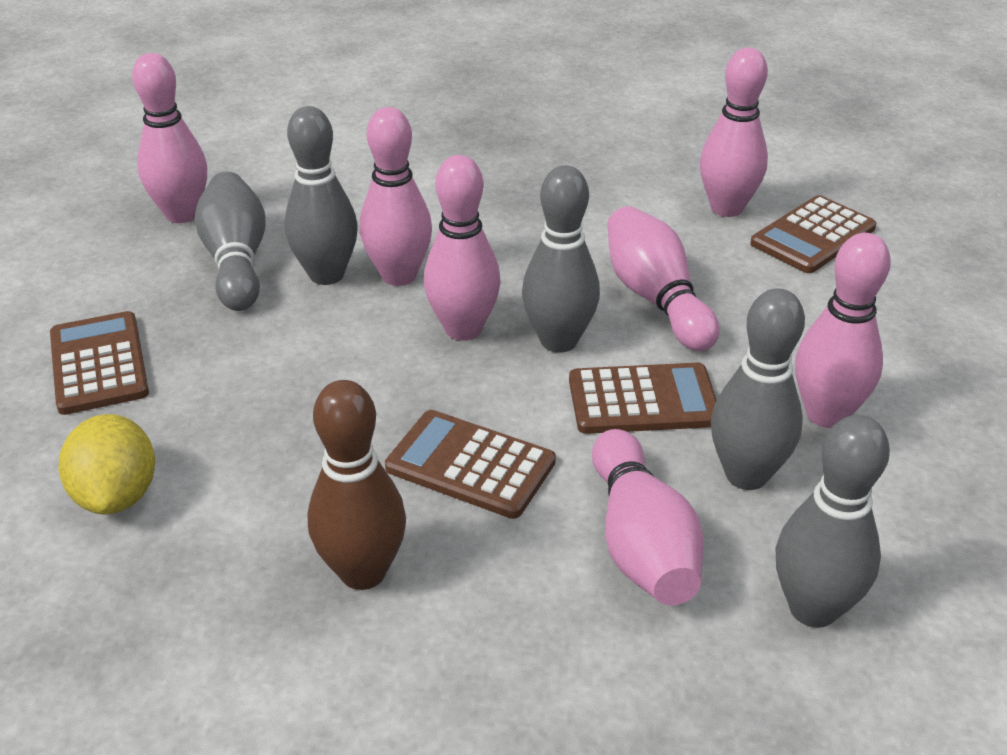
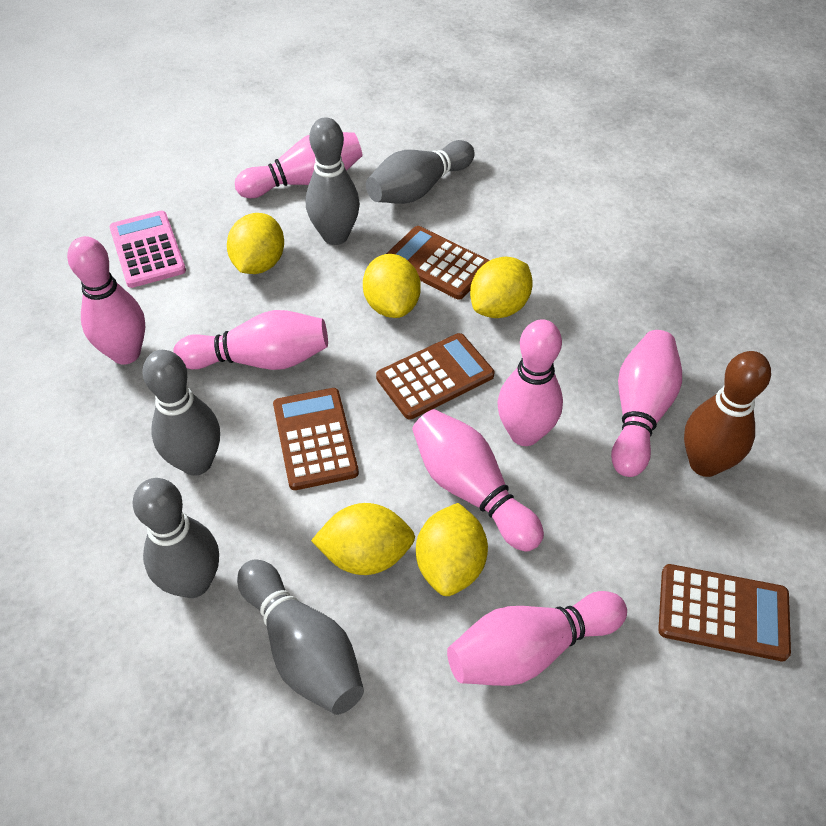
pink calculator: 0 -> 1
yellow lemon: 1 -> 5

